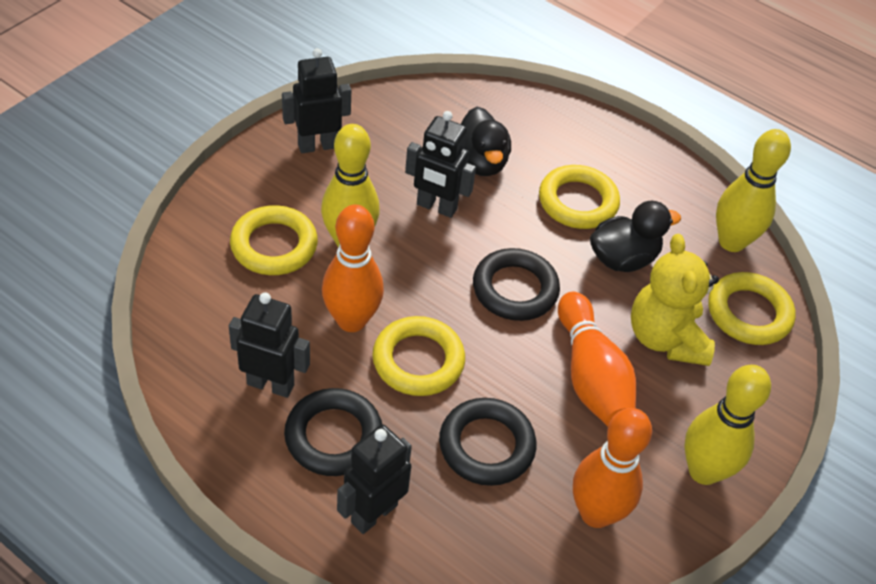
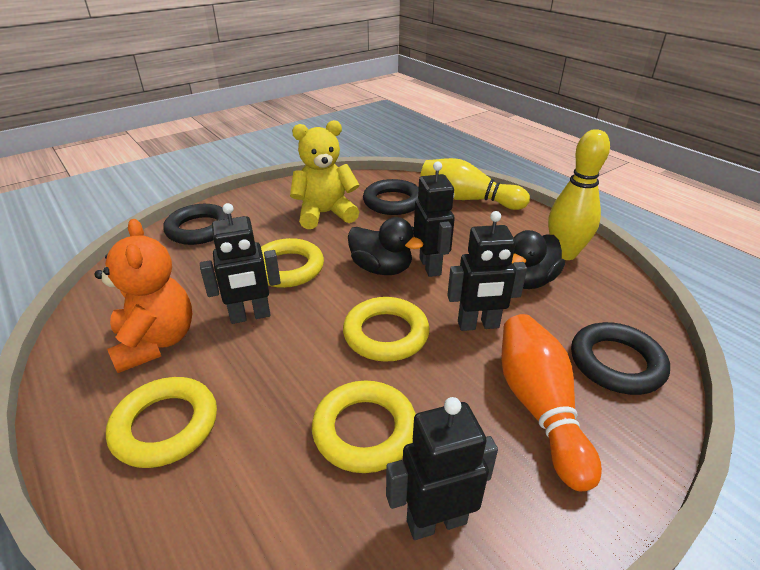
orange bowling pin: 3 -> 1
orange teddy bear: 0 -> 1
yellow bowling pin: 3 -> 2

